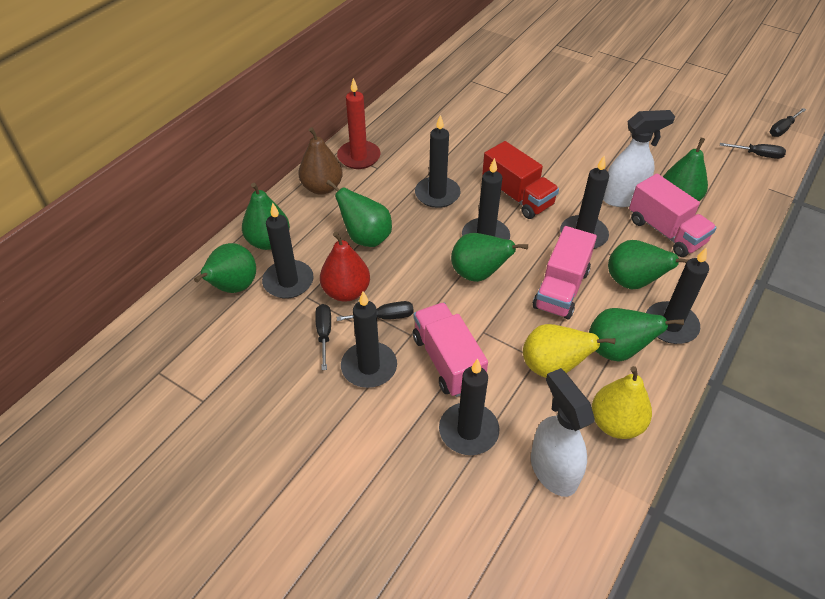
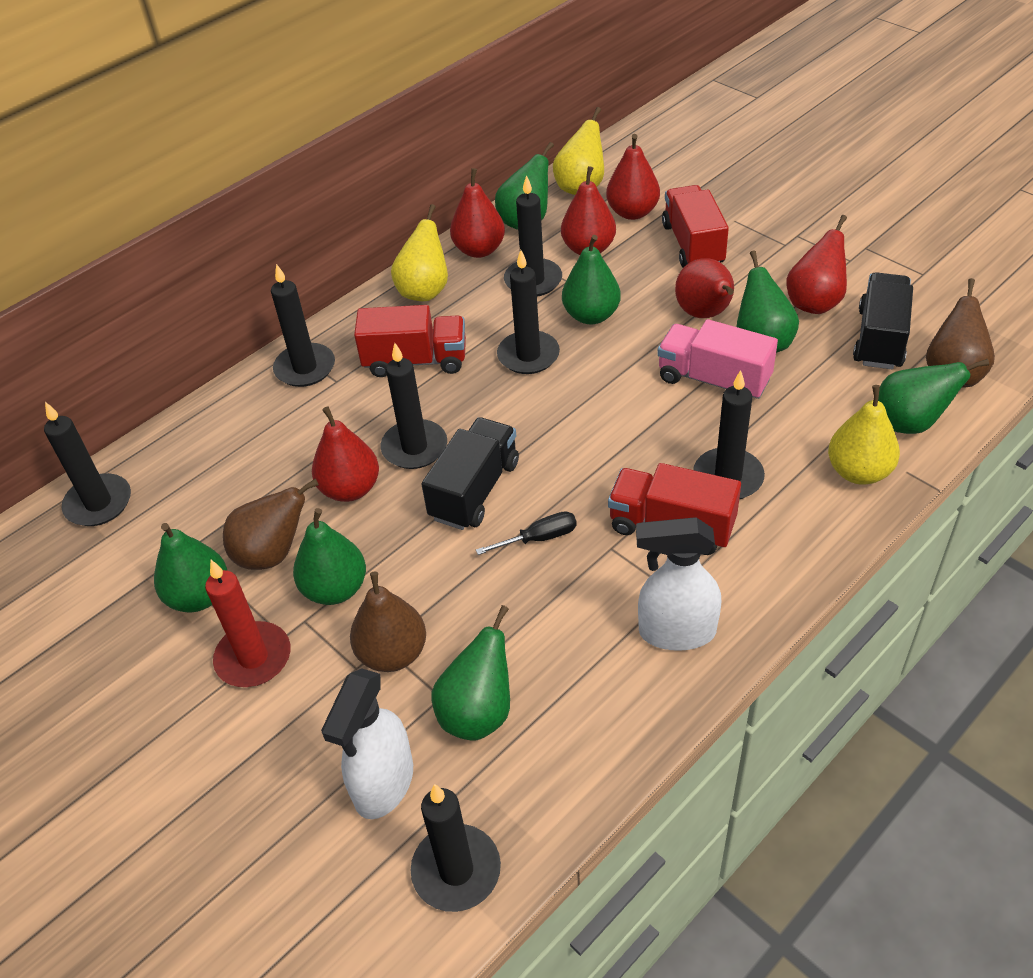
black screwdriver: 4 -> 1
black truck: 0 -> 2
brown pear: 1 -> 3
pink truck: 3 -> 1
red pear: 1 -> 6
red truck: 1 -> 3
yellow pear: 2 -> 3

